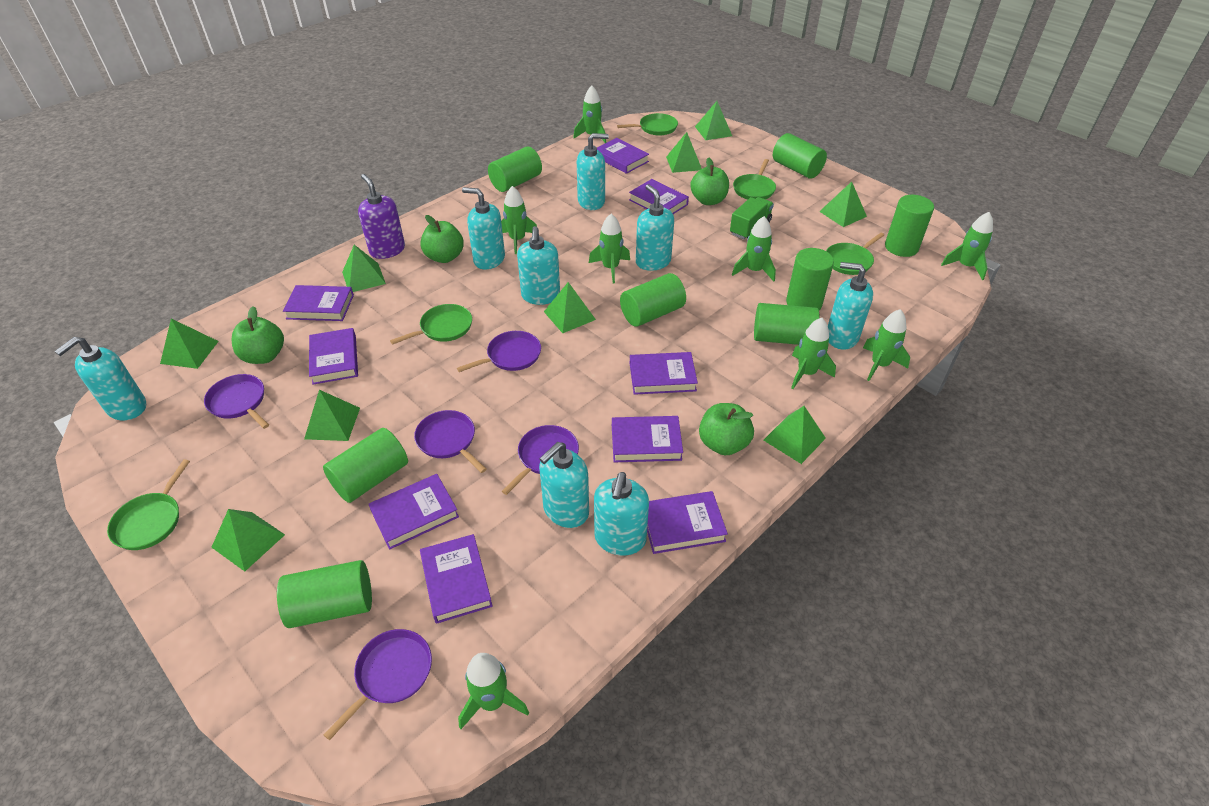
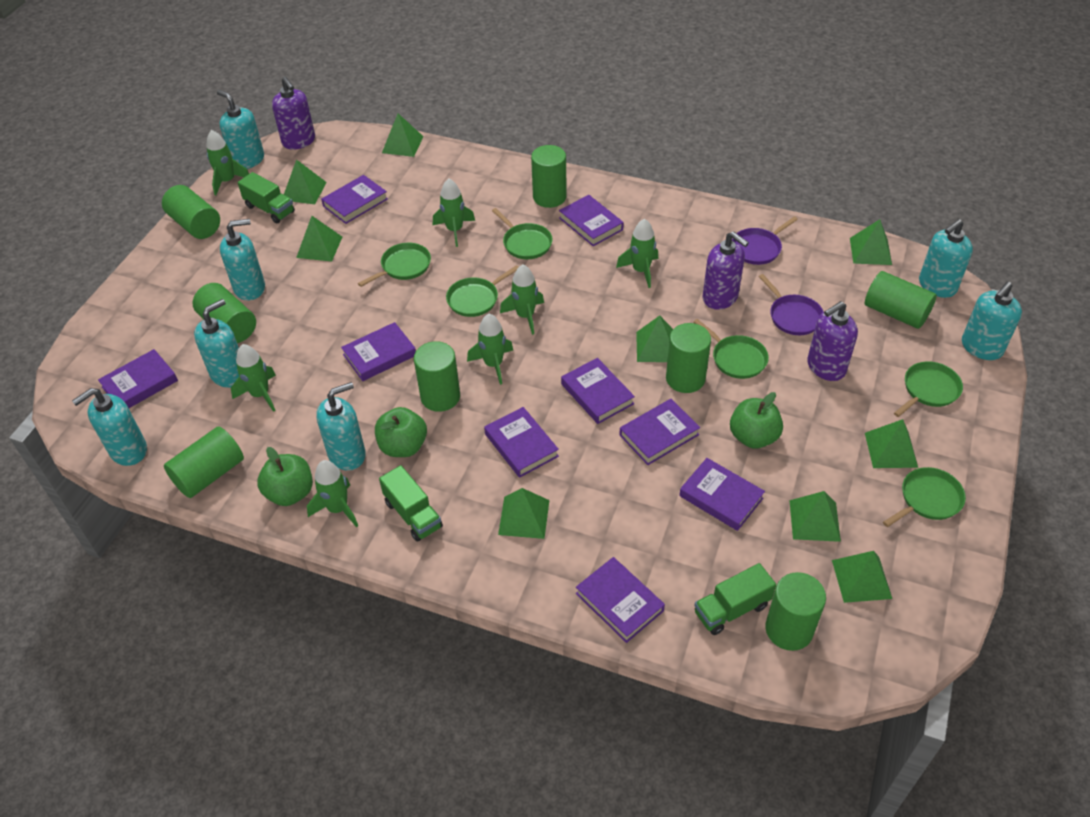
green apple: 4 -> 3
green pan: 5 -> 6
green rocket: 8 -> 7
green truck: 1 -> 3
purple pan: 5 -> 2
purple soap dispenser: 1 -> 3
turquoise soap dispenser: 8 -> 7

